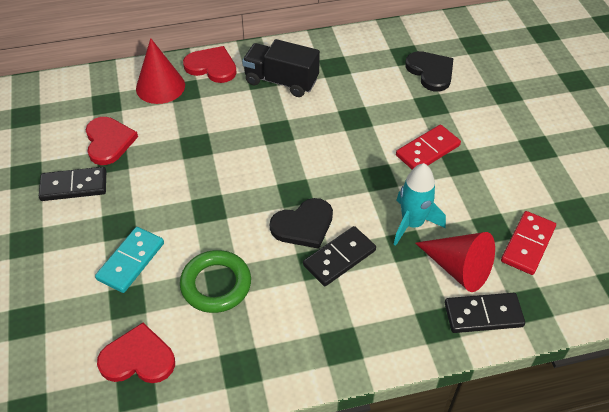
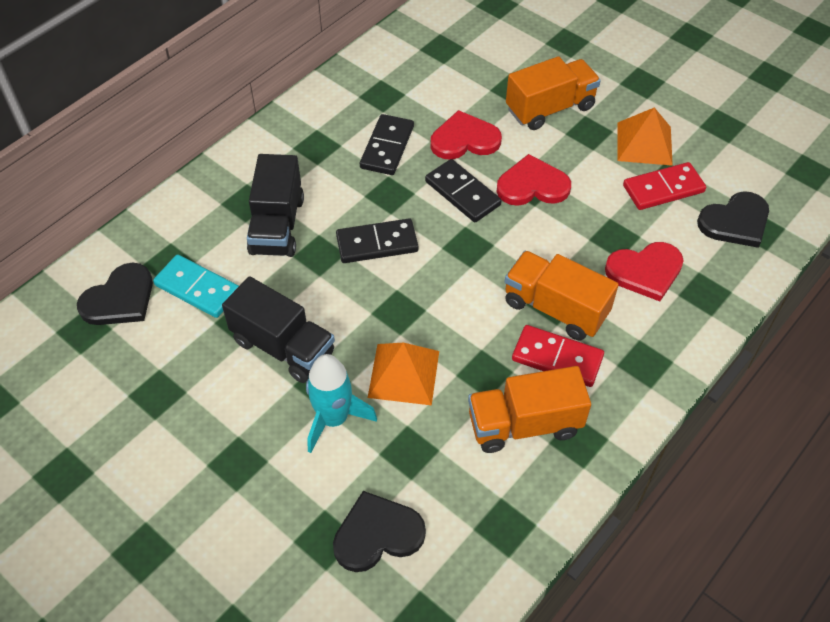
black heart: 2 -> 3
black truck: 1 -> 2
green ring: 1 -> 0
orange pyramid: 0 -> 2
orange truck: 0 -> 3
red cone: 2 -> 0

